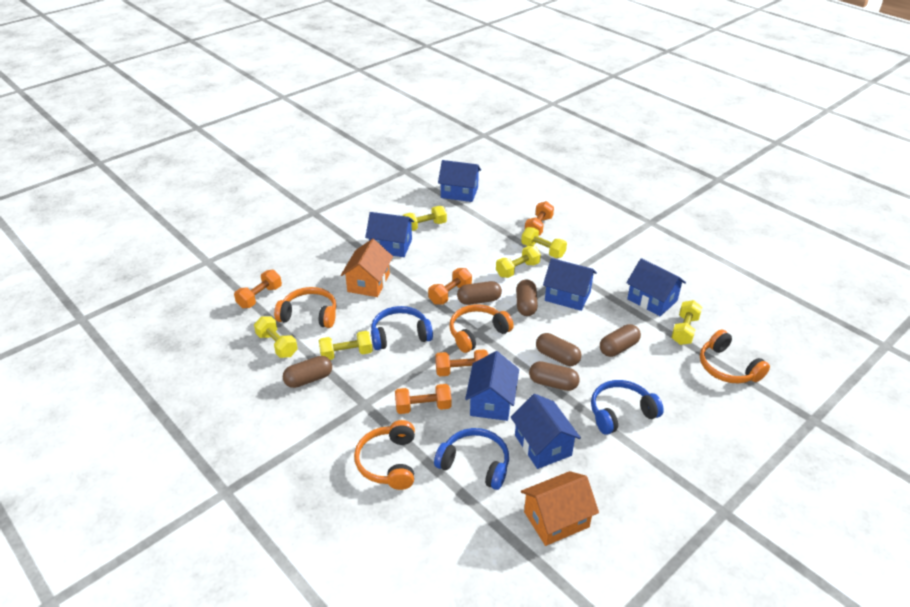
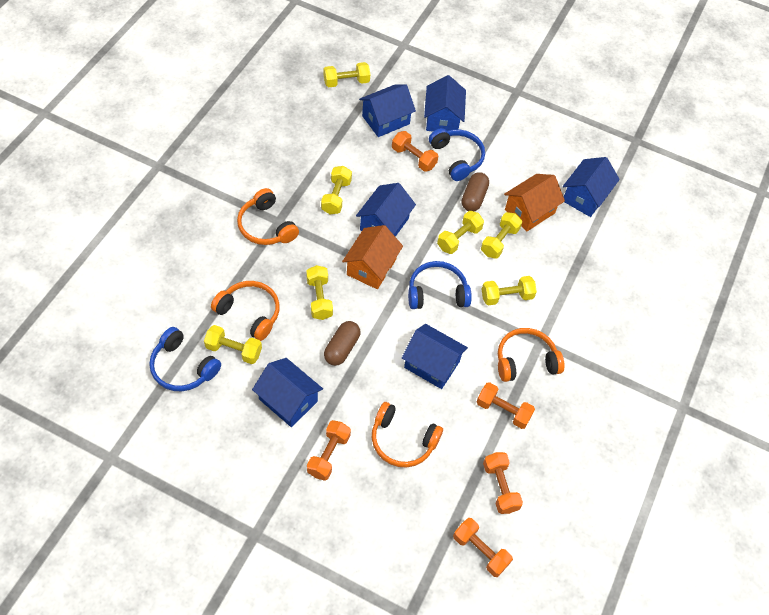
brown capsule: 6 -> 2
yellow dumbbell: 6 -> 7

